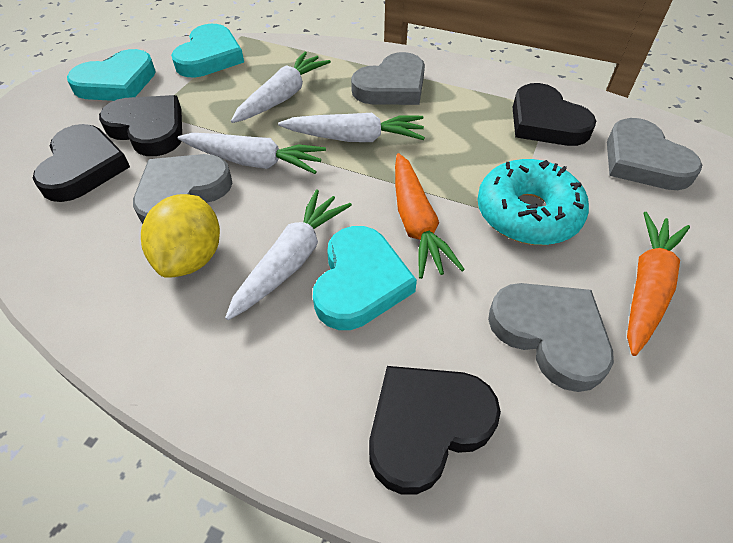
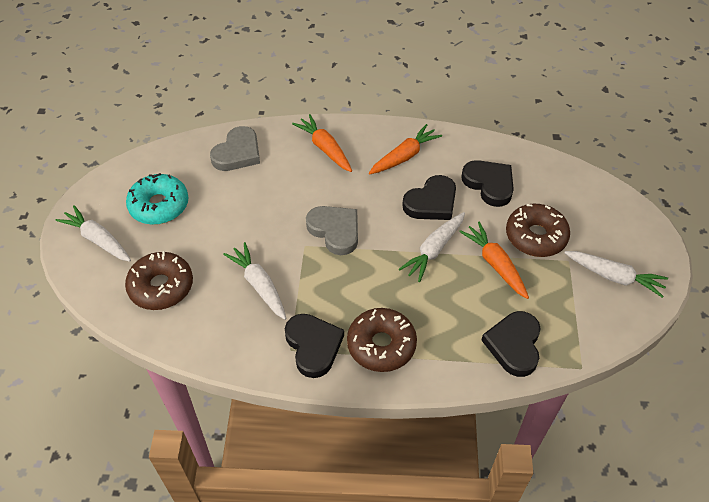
brown donut: 0 -> 3
grey heart: 4 -> 2
orange carrot: 2 -> 3
turquoise heart: 3 -> 0
yellow lemon: 1 -> 0

